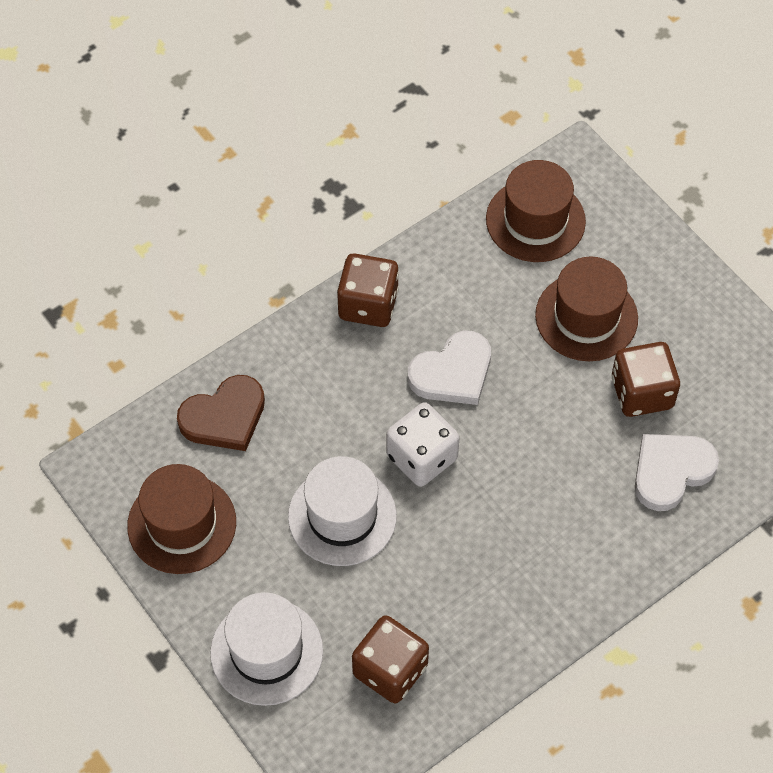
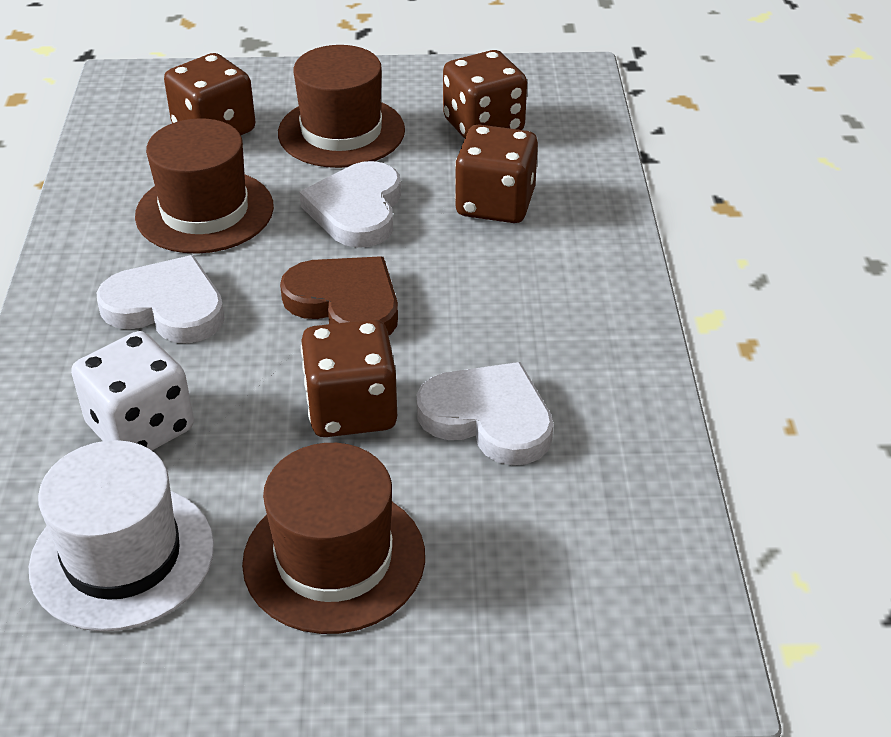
brown dice: 3 -> 4
white hat: 2 -> 1
white heart: 2 -> 3

